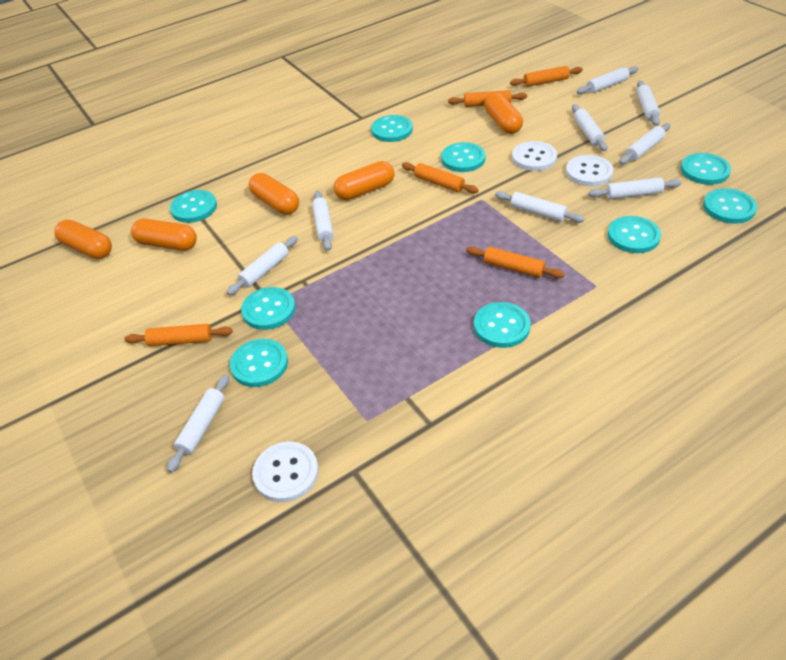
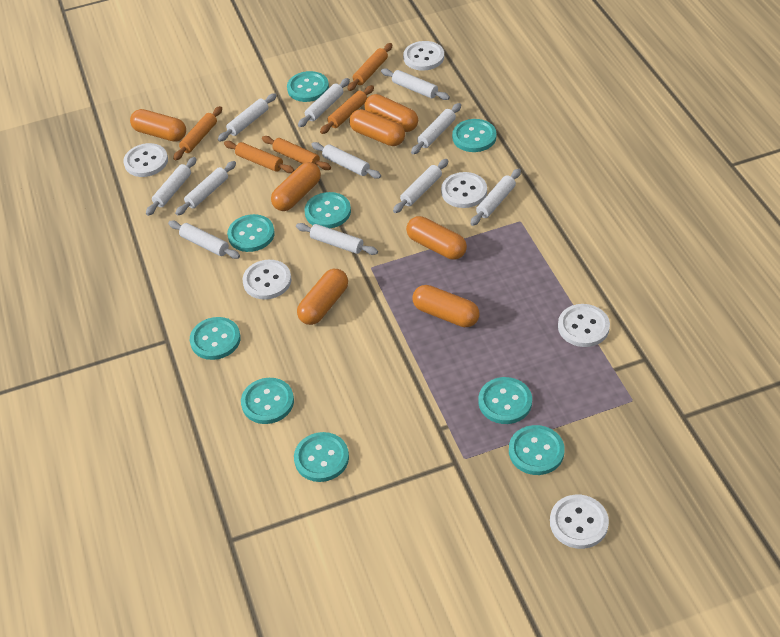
orange capsule: 5 -> 7
white button: 3 -> 6
white rolling pin: 9 -> 11

